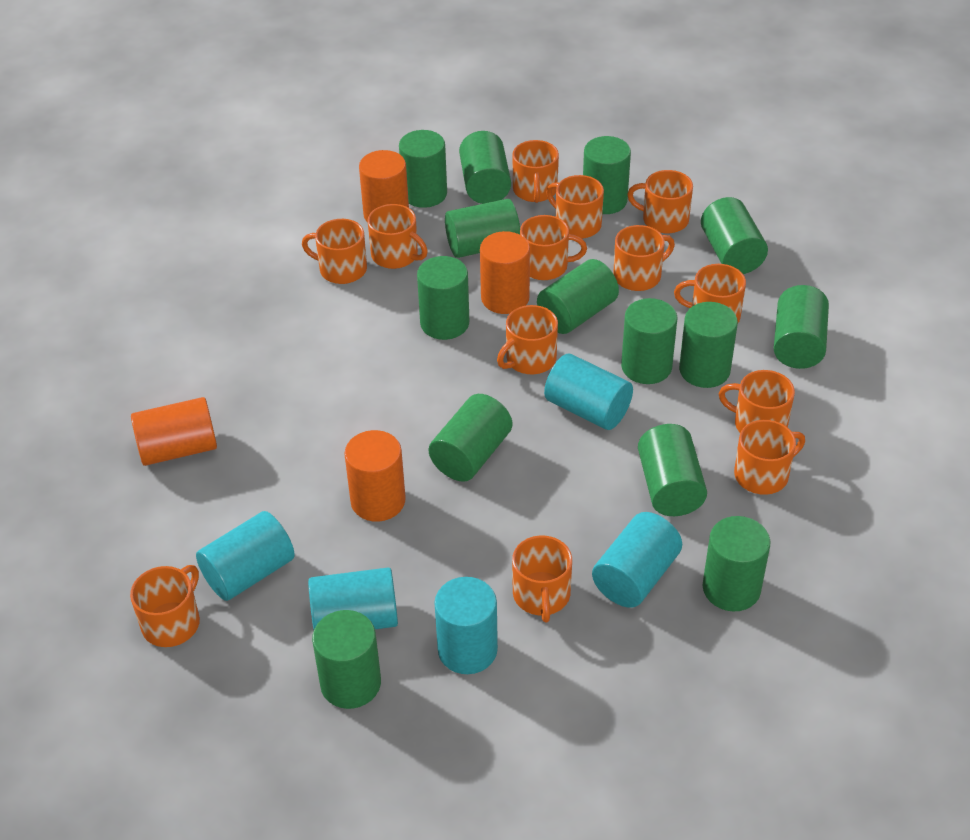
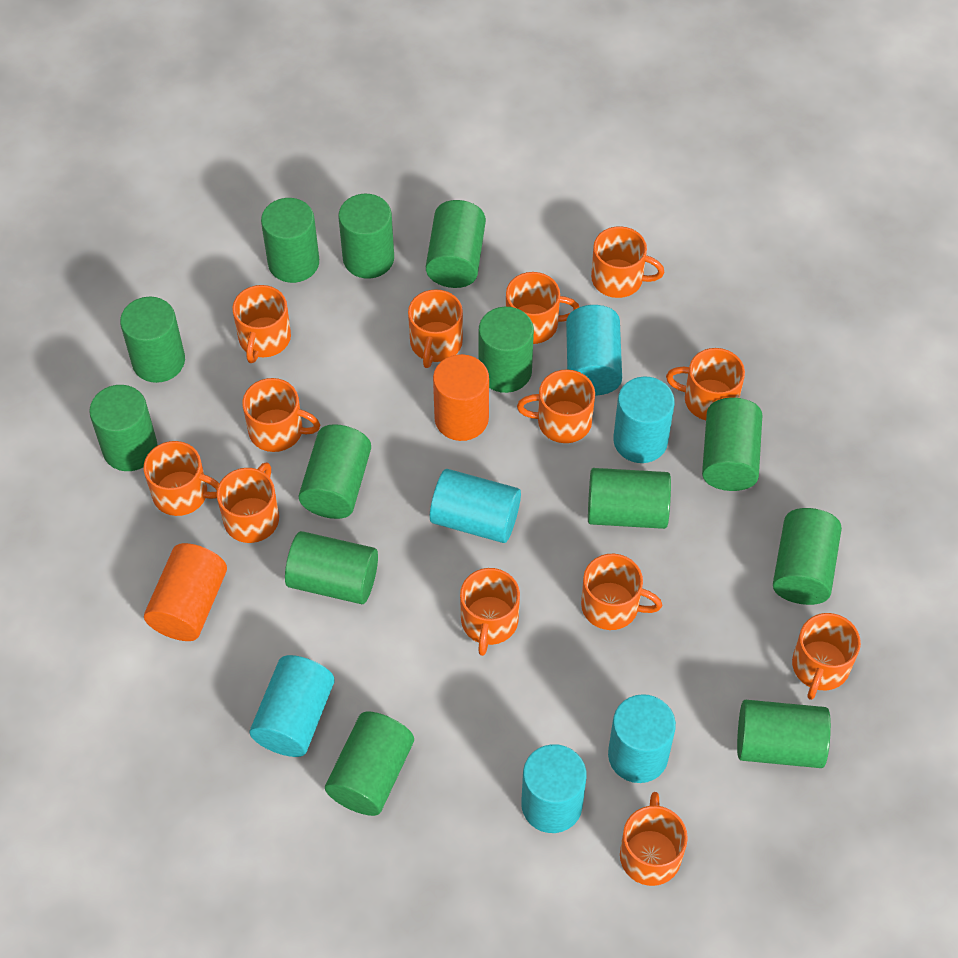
green cylinder: 14 -> 13
orange cylinder: 4 -> 2
turquoise cylinder: 5 -> 6

